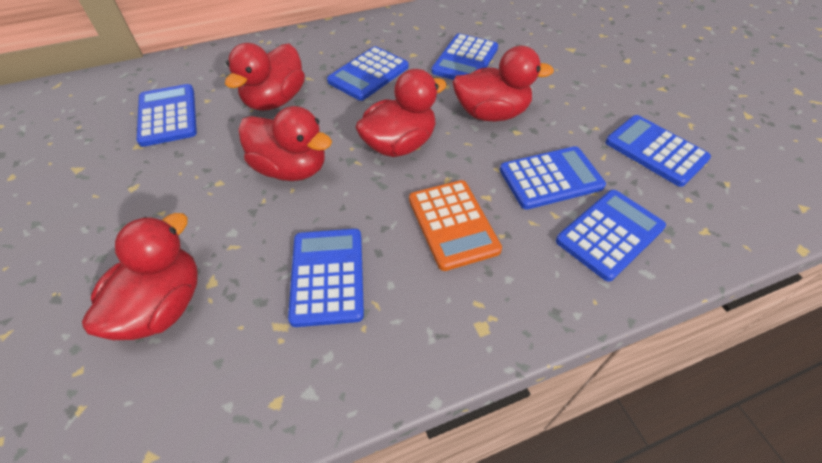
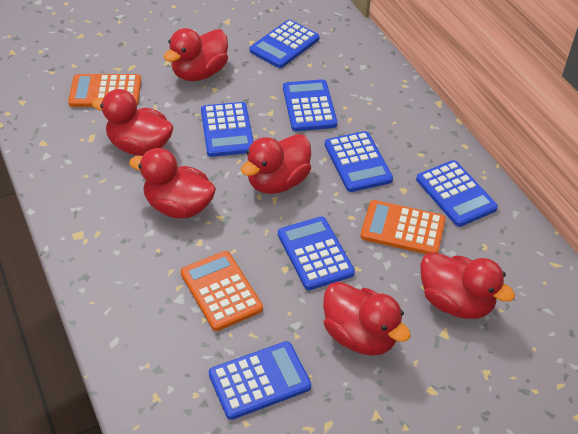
orange calculator: 1 -> 3
red duck: 5 -> 6

